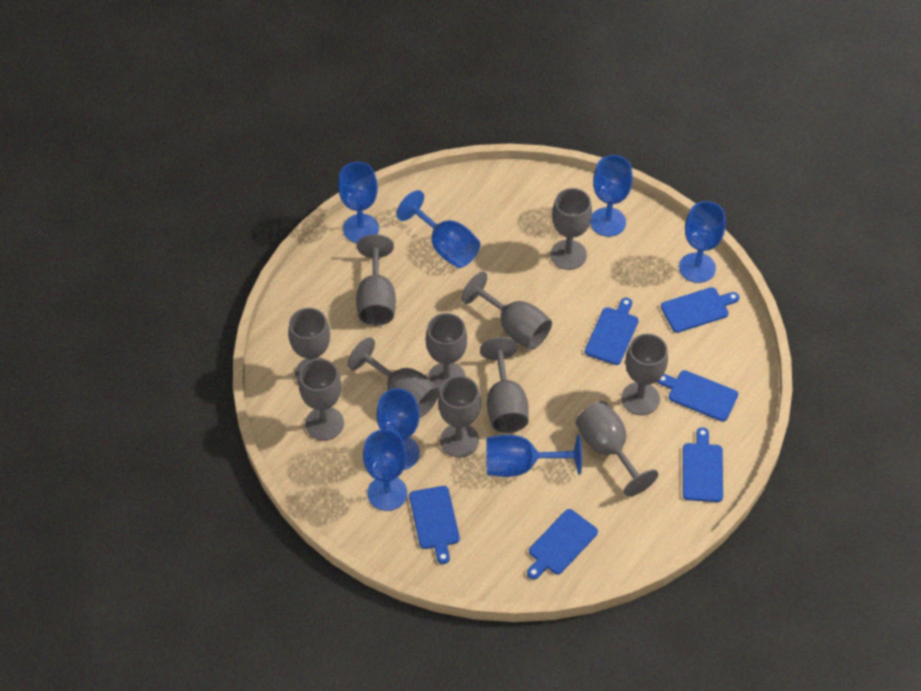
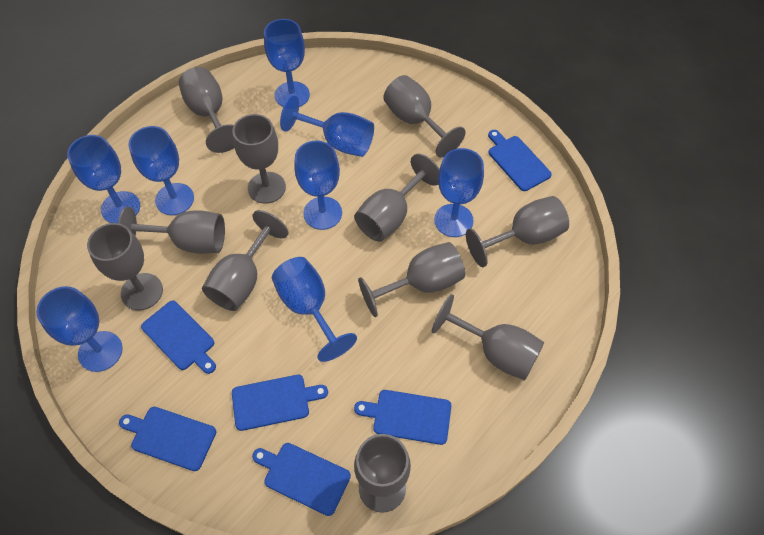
blue goblet: 7 -> 8

